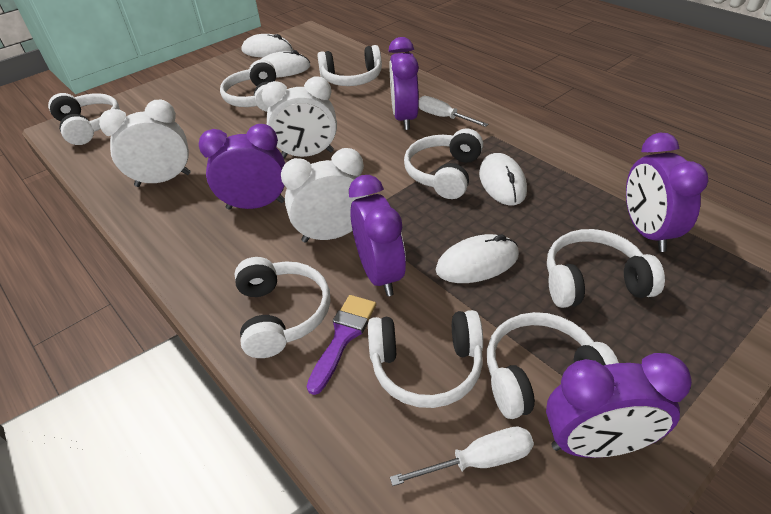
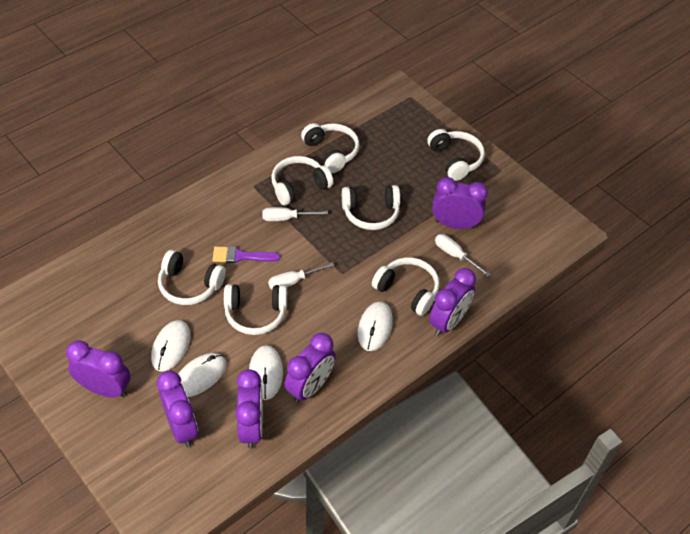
purple clock: 5 -> 6
white clock: 3 -> 0
white headphones: 8 -> 7
white screwdriver: 2 -> 3

